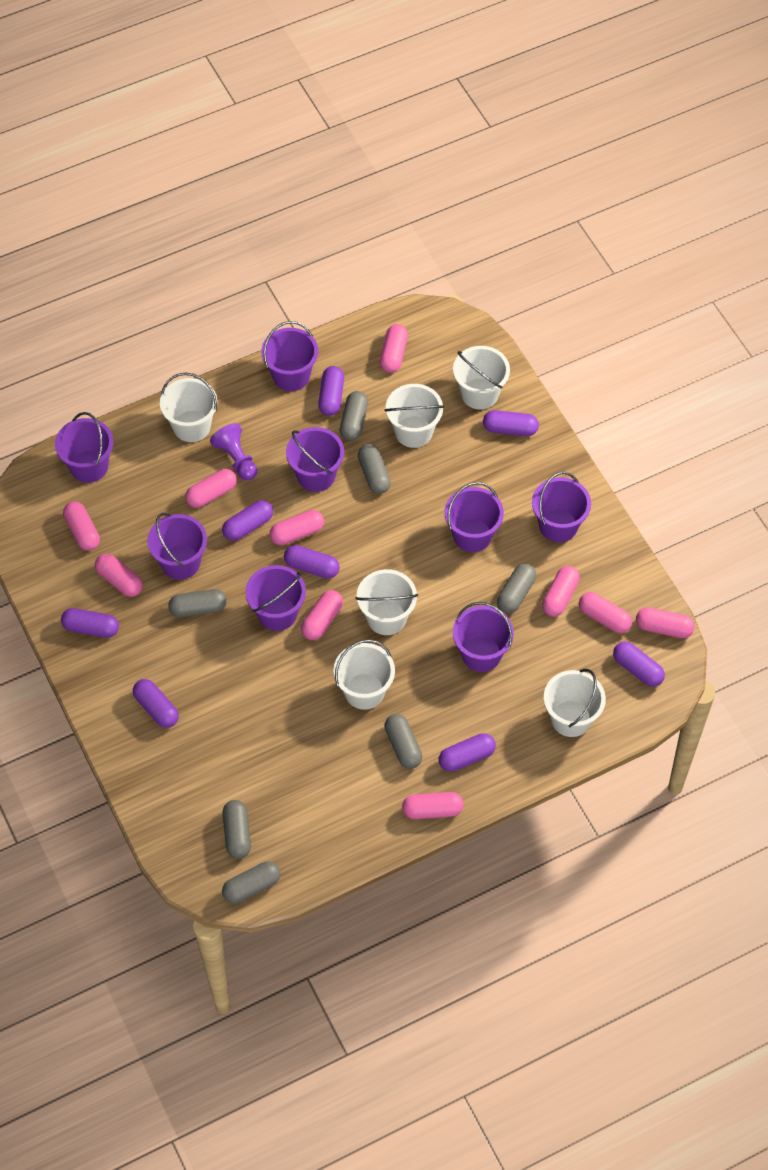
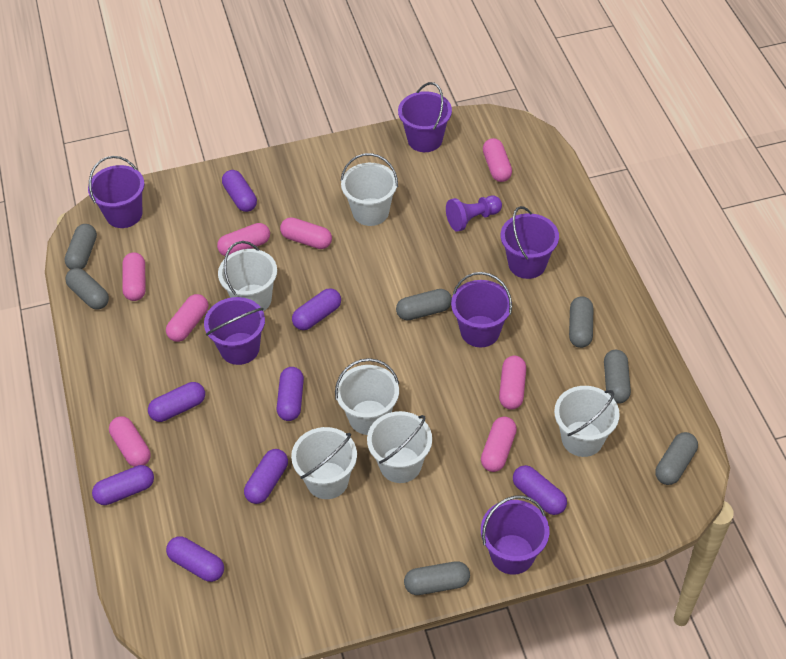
pink capsule: 10 -> 8
purple bucket: 8 -> 6

